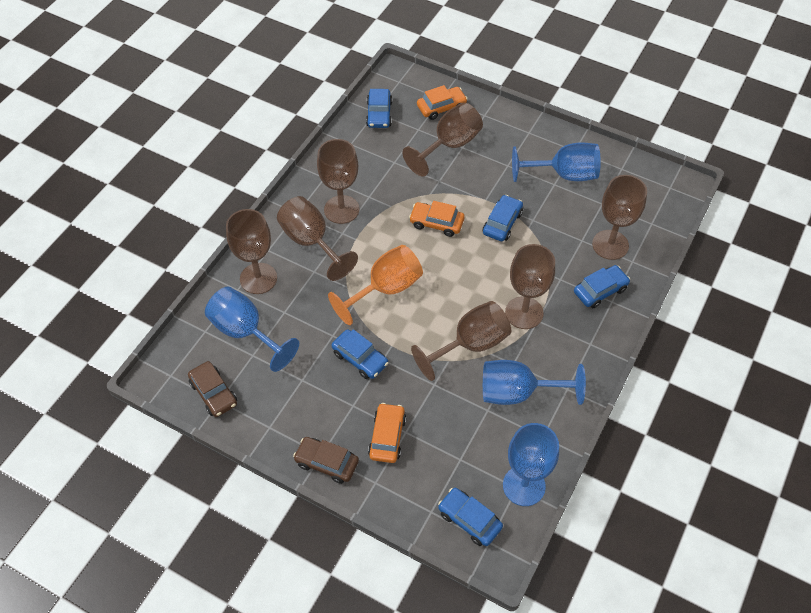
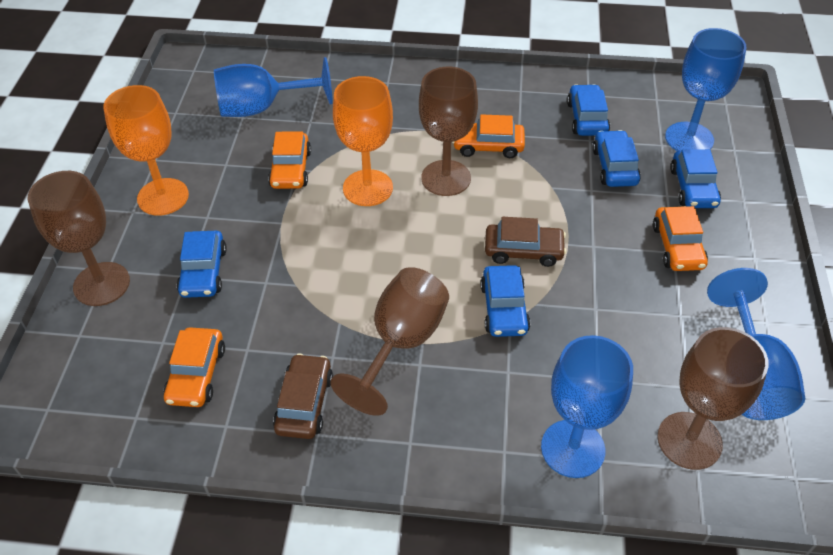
brown goblet: 7 -> 4
orange car: 3 -> 4
orange goblet: 1 -> 2

